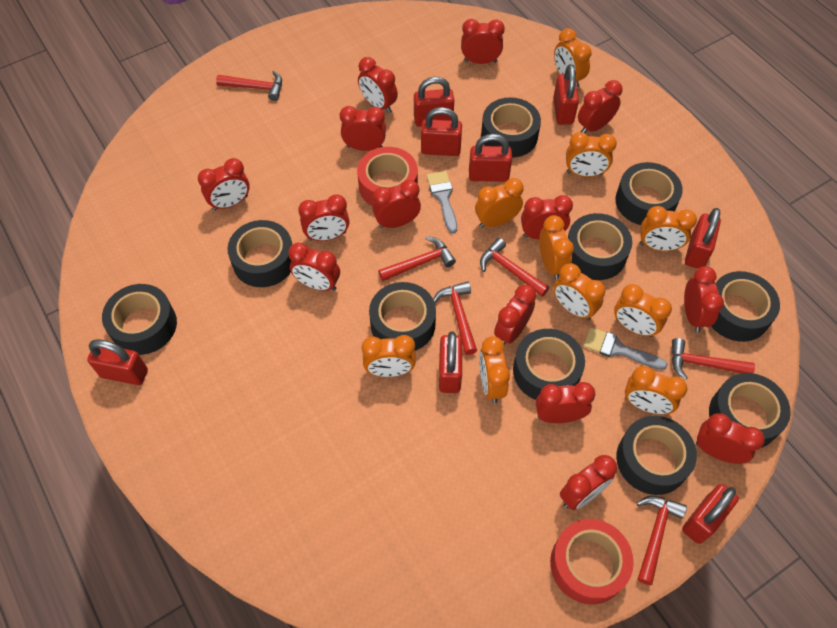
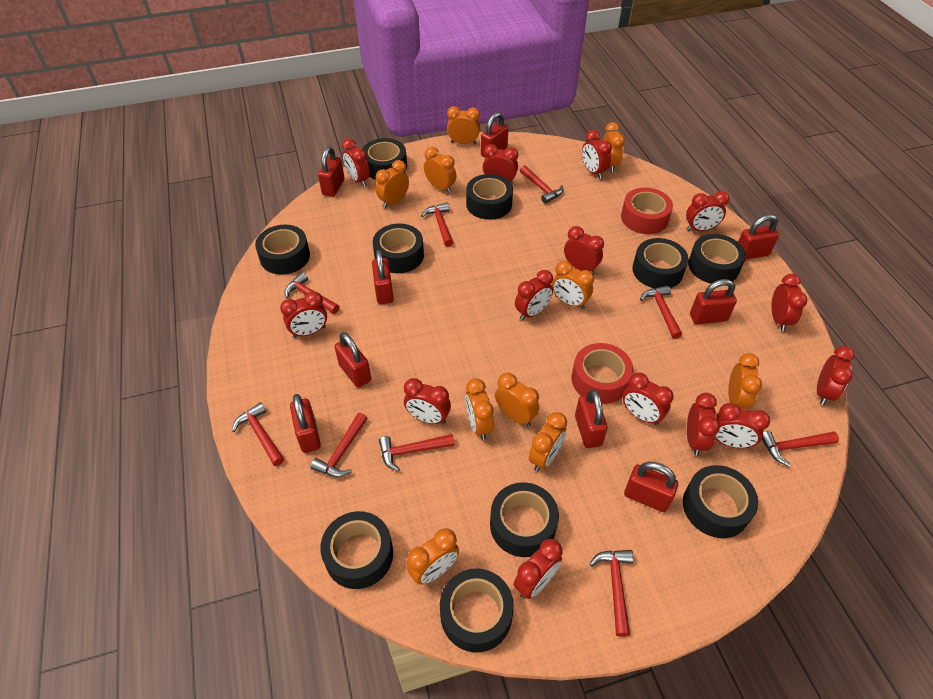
grey brush: 2 -> 0
red hammer: 6 -> 9
red padlock: 8 -> 9

